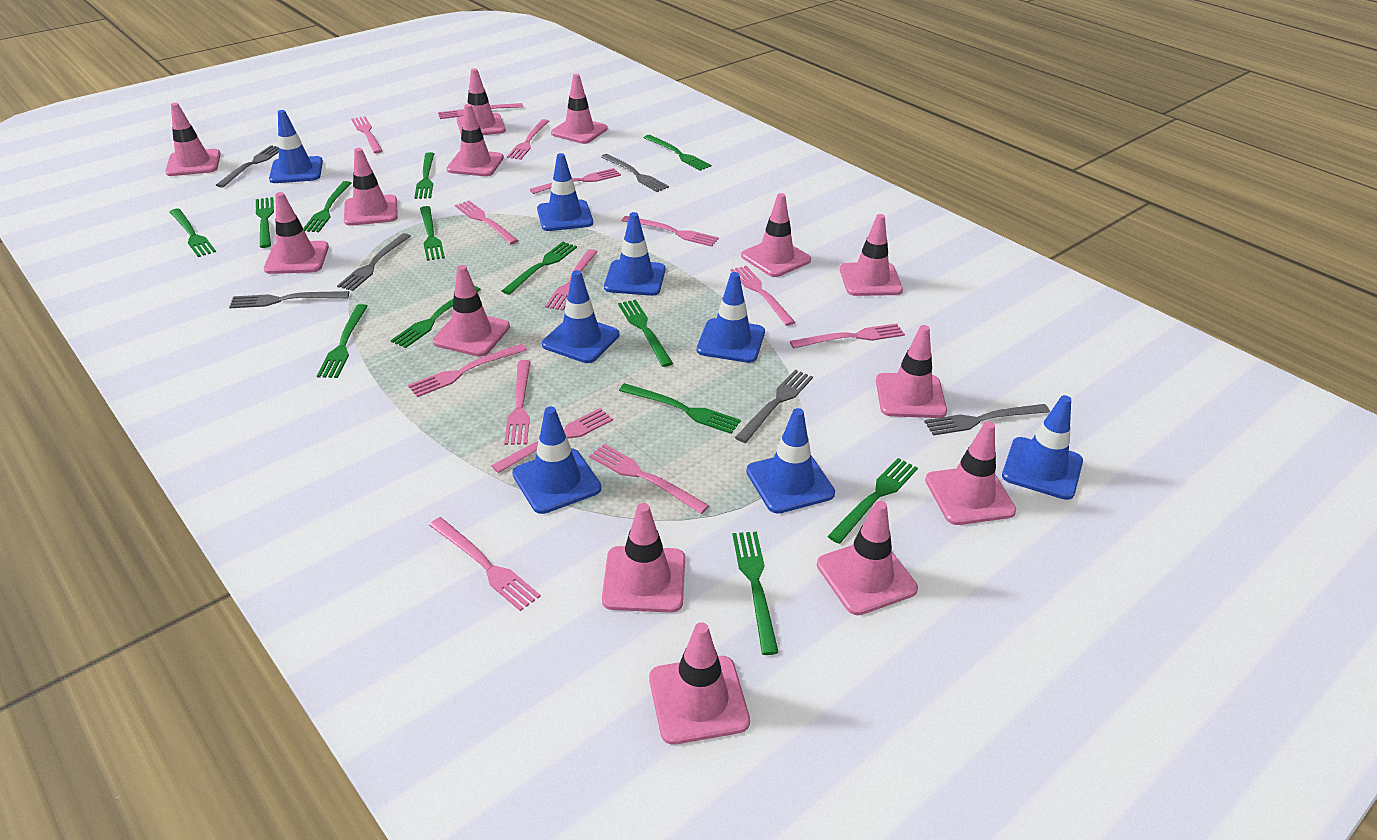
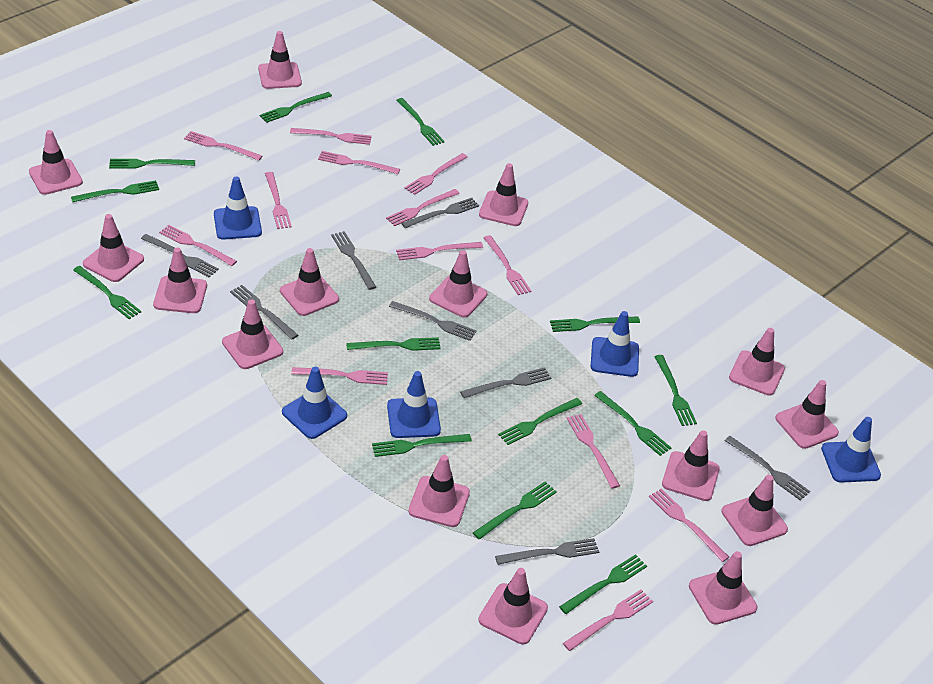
blue traffic cone: 8 -> 5
grey fork: 6 -> 8
pink fork: 14 -> 13
pink traffic cone: 14 -> 15

